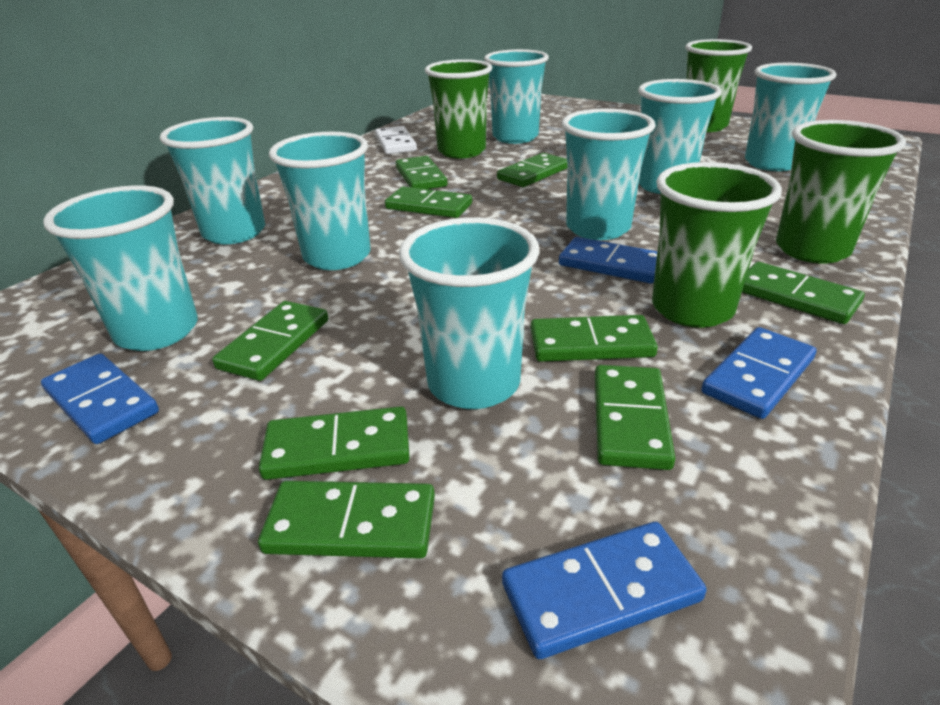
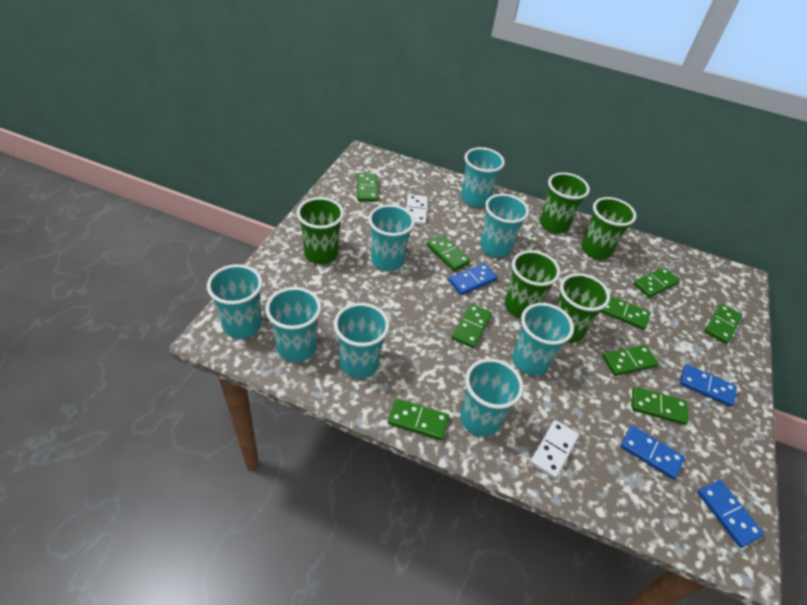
green cup: 4 -> 5
white domino: 1 -> 2

